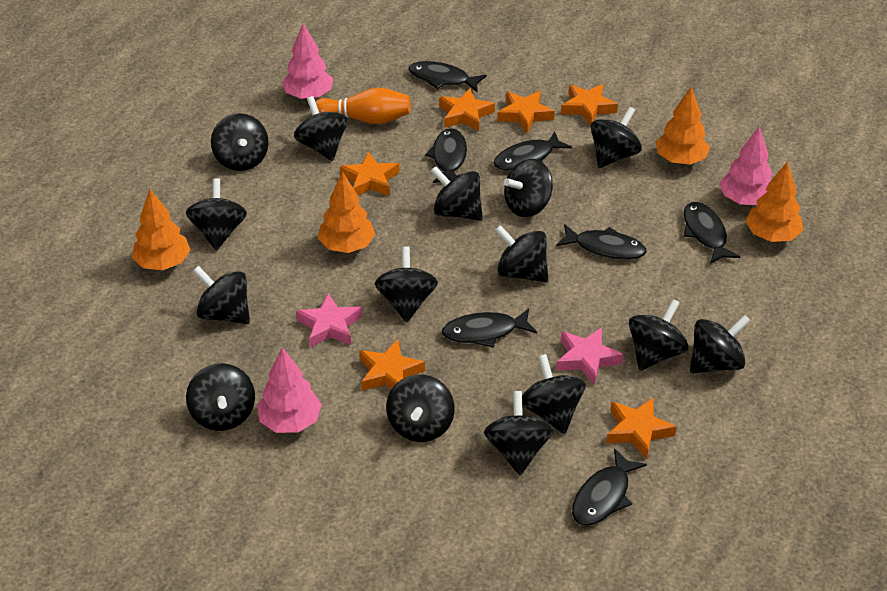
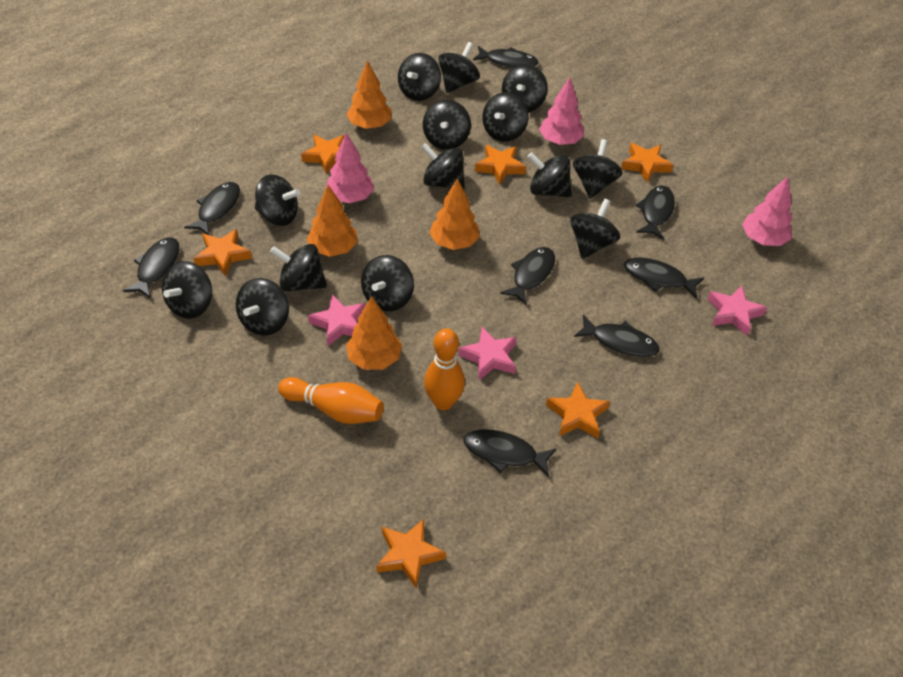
black fish: 7 -> 8
black spinning top: 15 -> 14
orange bowling pin: 1 -> 2
pink star: 2 -> 3

